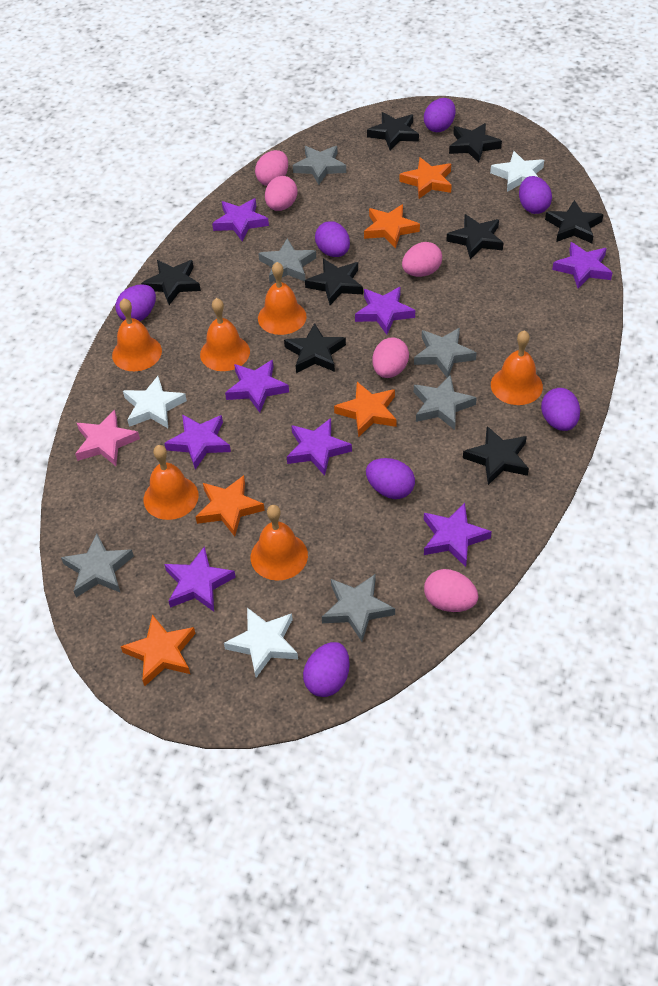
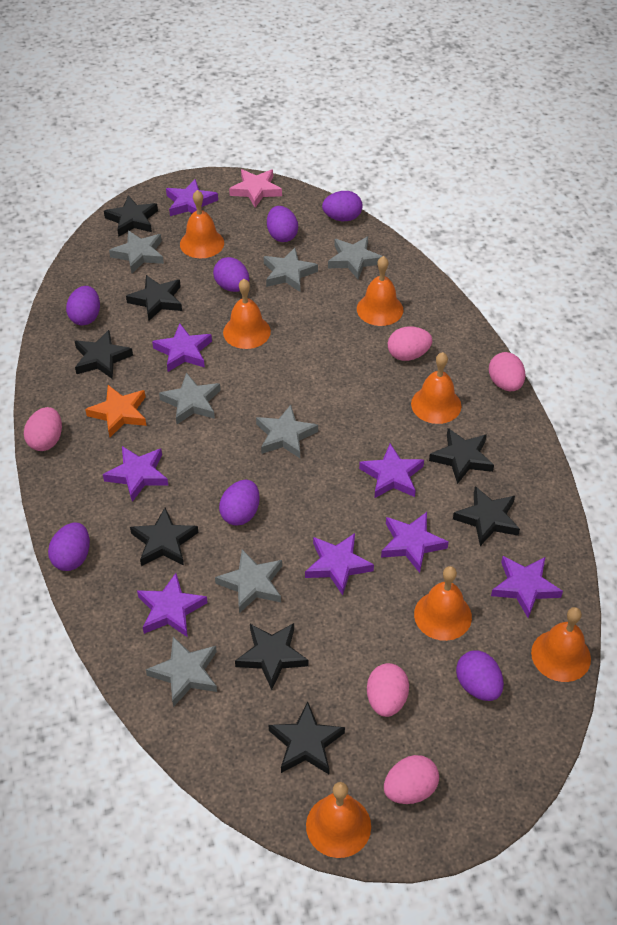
grey star: 6 -> 7
orange bell: 6 -> 7
orange star: 5 -> 1
white star: 3 -> 0

